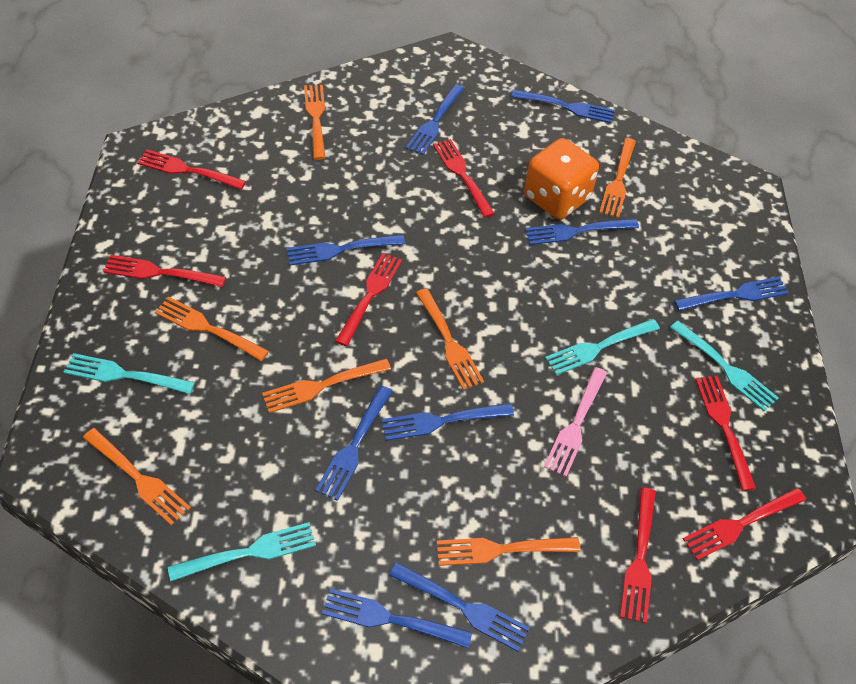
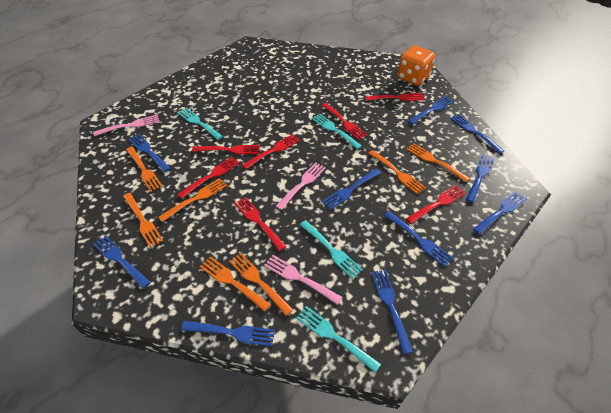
blue fork: 9 -> 10
pink fork: 1 -> 3

